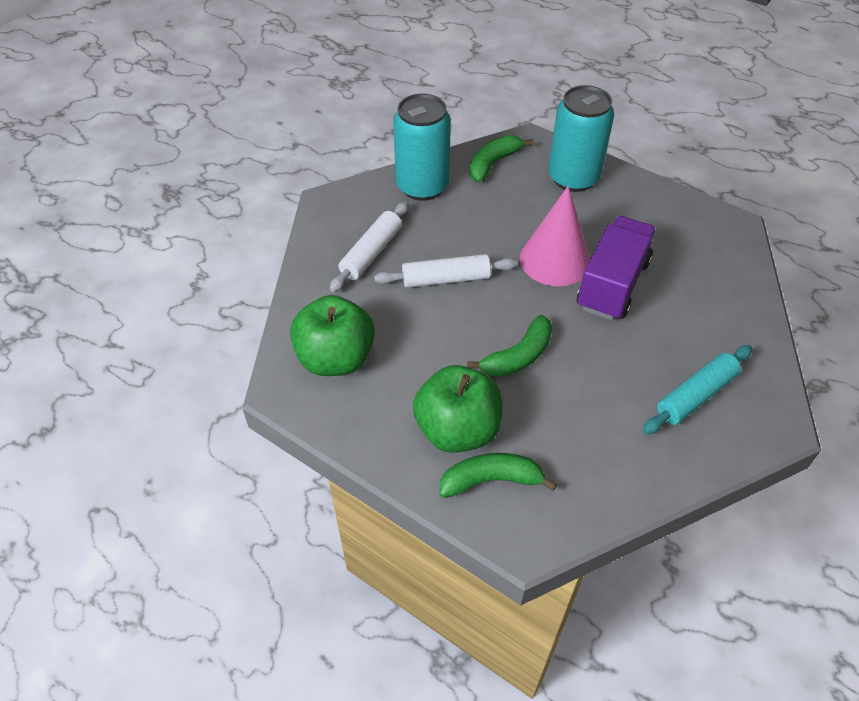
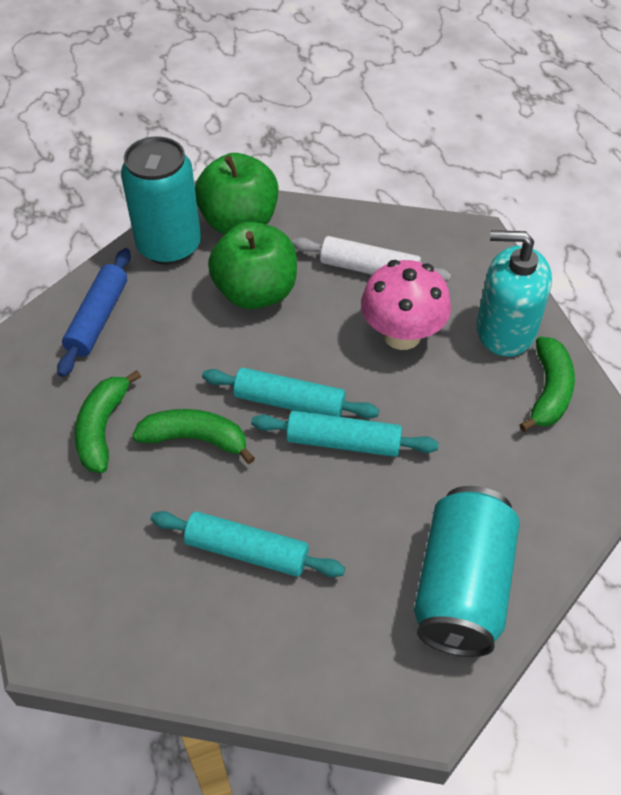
blue rolling pin: 0 -> 1
pink cone: 1 -> 0
pink mushroom: 0 -> 1
purple truck: 1 -> 0
turquoise rolling pin: 1 -> 3
turquoise soap dispenser: 0 -> 1
white rolling pin: 2 -> 1

